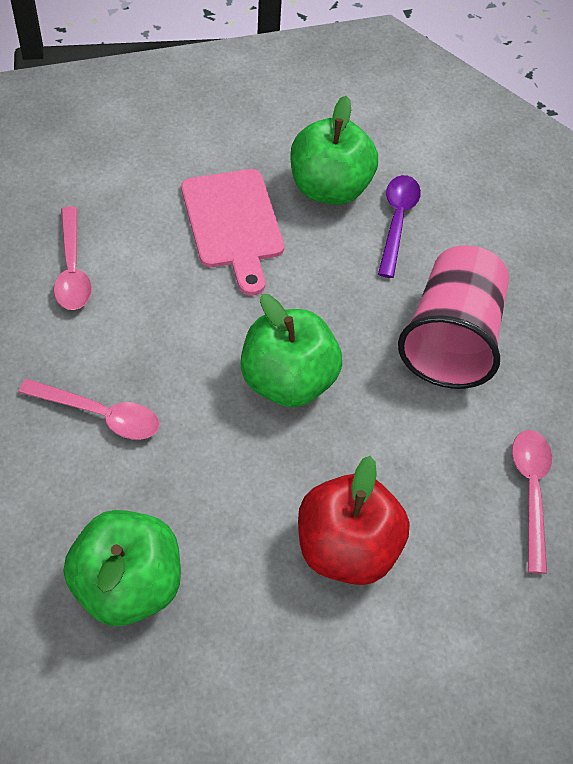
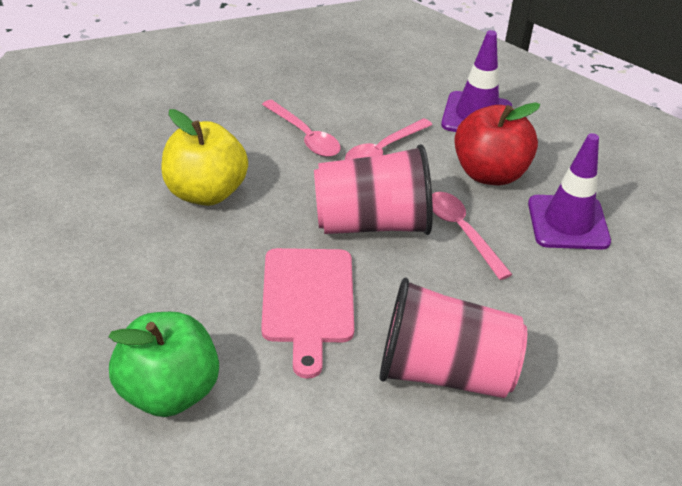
green apple: 3 -> 1
pink cup: 1 -> 2
purple spoon: 1 -> 0
purple traffic cone: 0 -> 2
yellow apple: 0 -> 1

